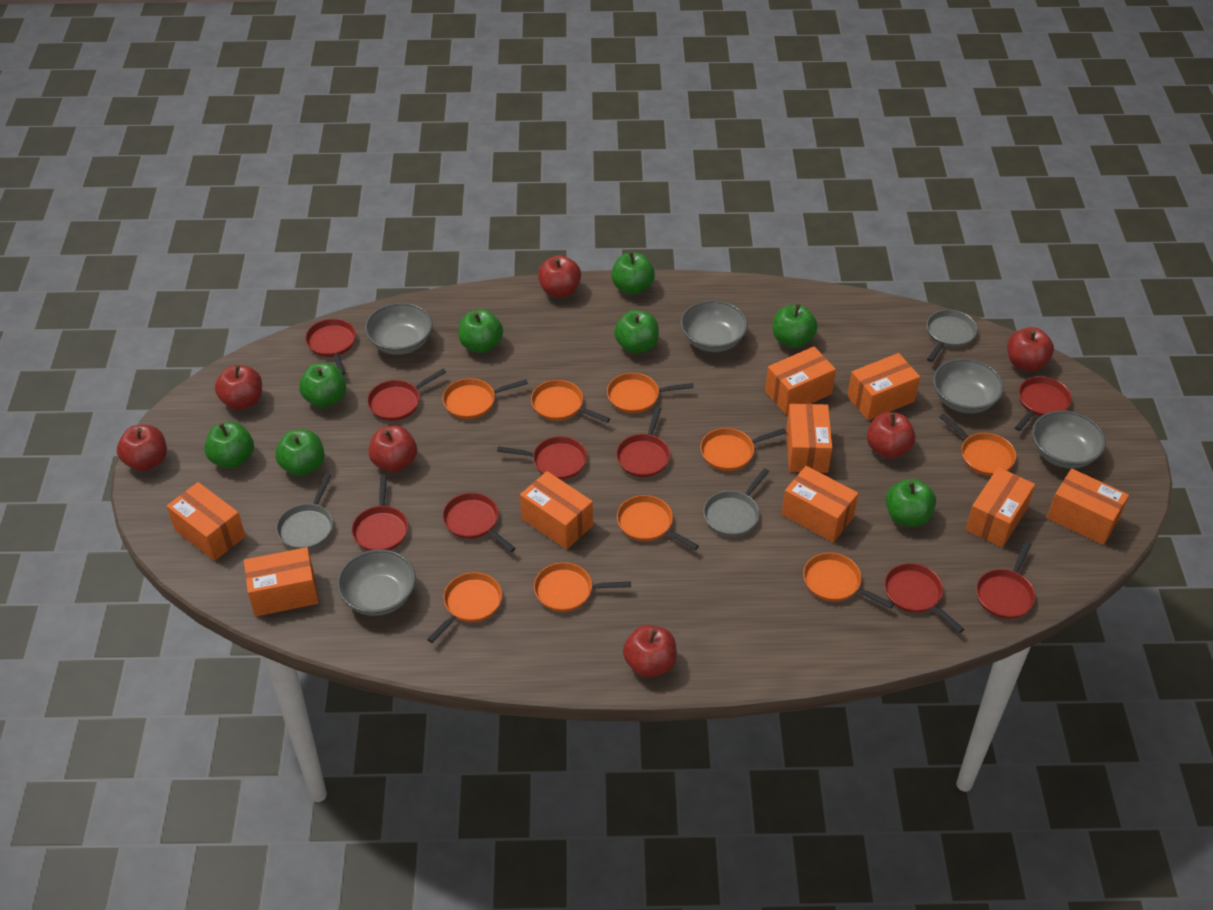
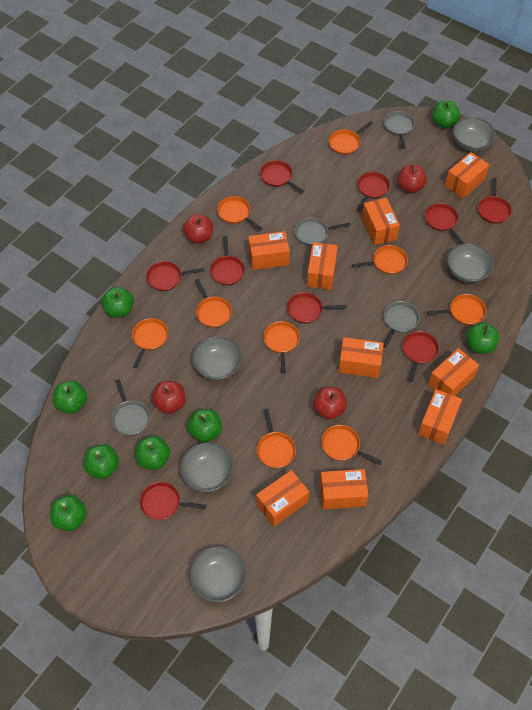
grey pan: 3 -> 4
red apple: 7 -> 4

